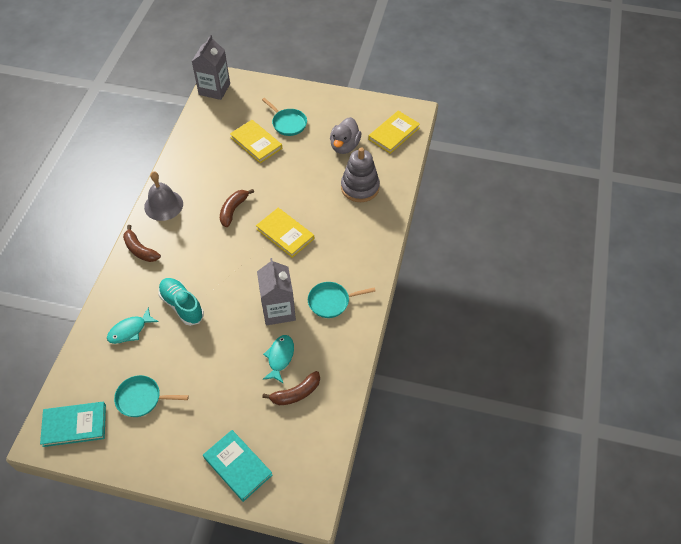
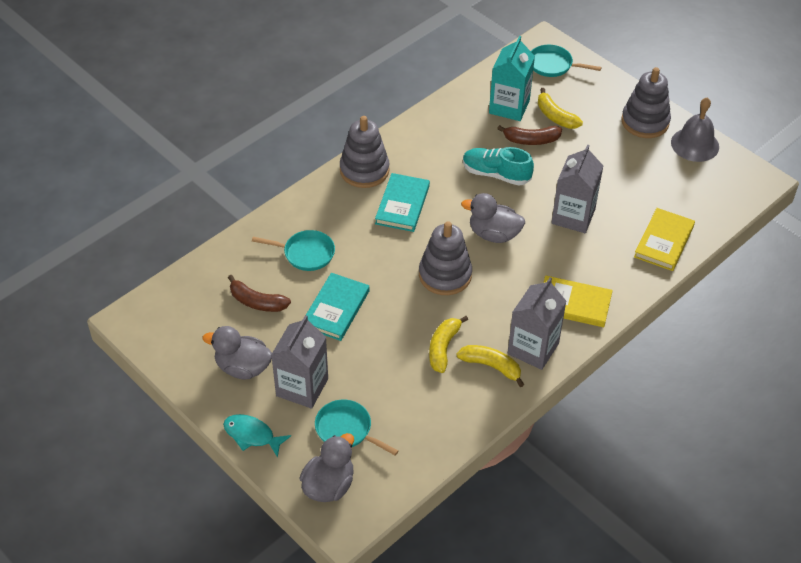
brown banana: 3 -> 2
grey carton: 2 -> 3
grey duck: 1 -> 3
grey stacking toy: 1 -> 3
turquoise carton: 0 -> 1
turquoise fish: 2 -> 1
yellow banana: 0 -> 3
yellow book: 3 -> 2

